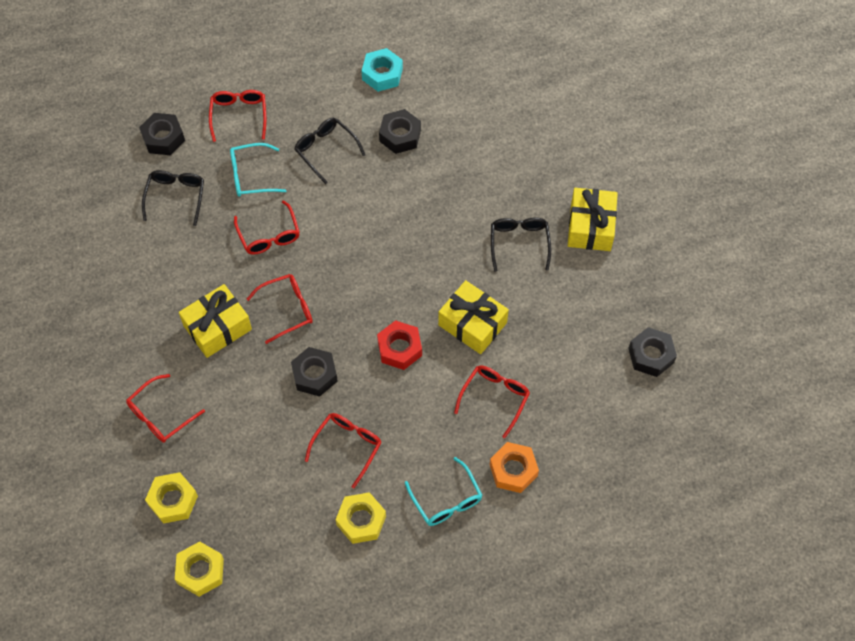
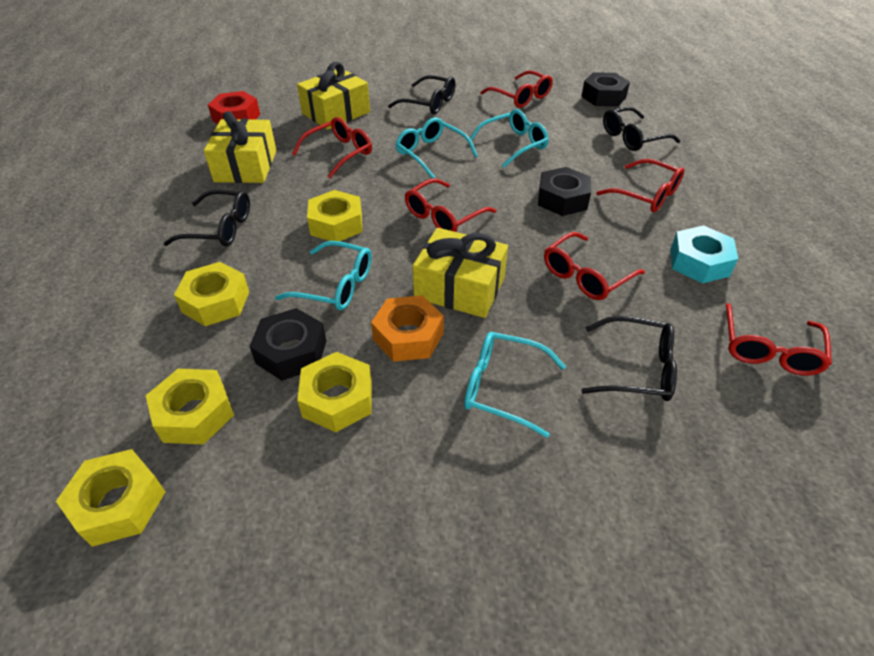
black glasses: 3 -> 4
black nut: 4 -> 3
turquoise glasses: 2 -> 4
yellow nut: 3 -> 5

